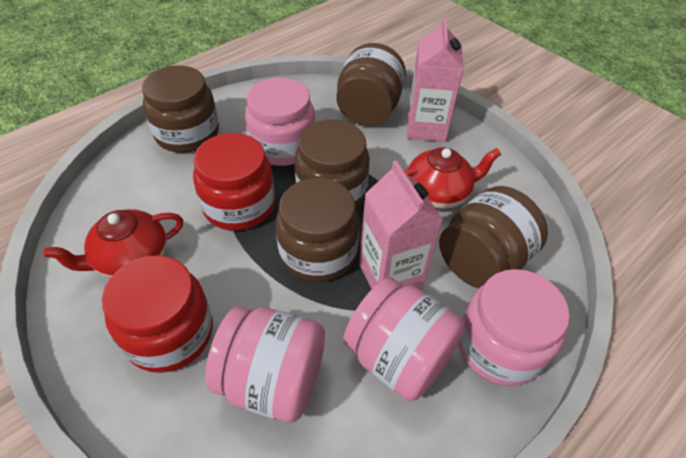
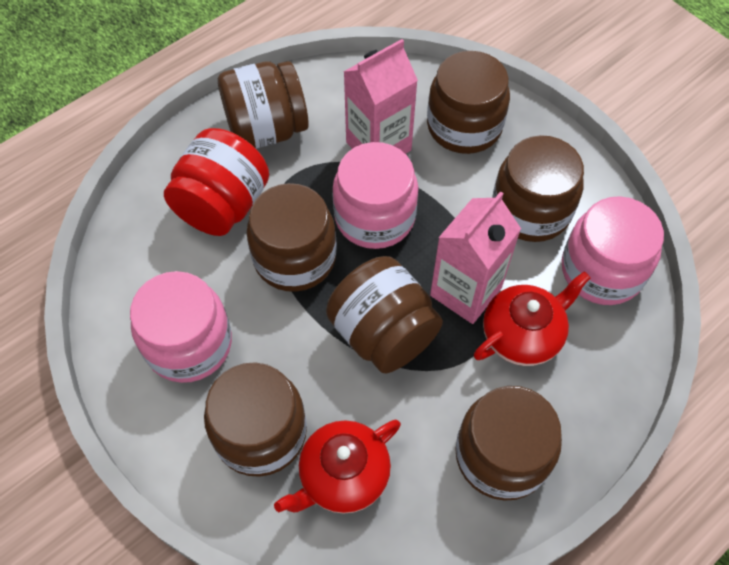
brown jar: 5 -> 7
pink jar: 4 -> 3
red jar: 2 -> 1

